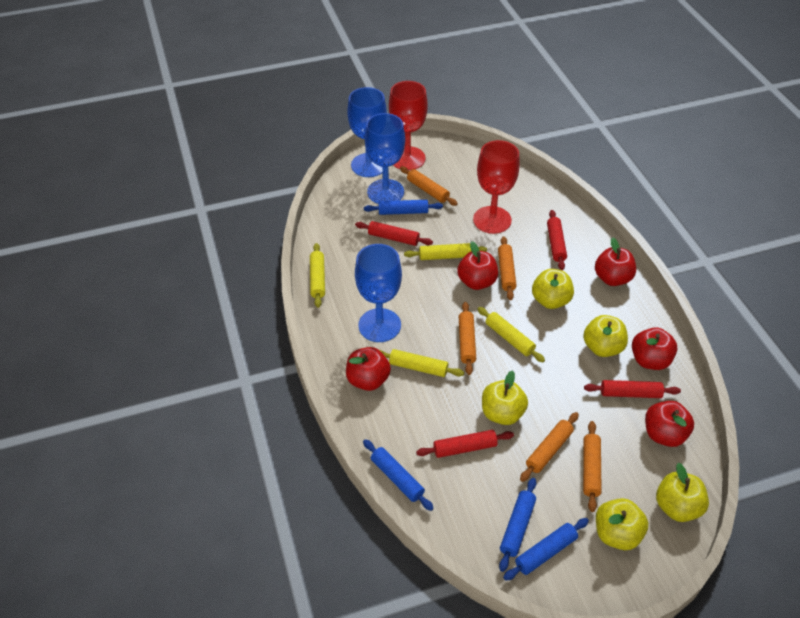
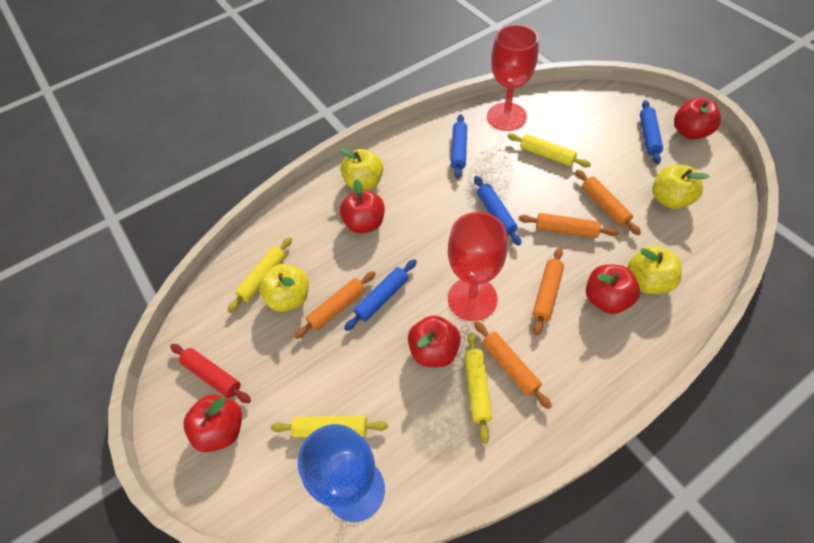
blue goblet: 3 -> 1
red rolling pin: 4 -> 1
yellow apple: 5 -> 4

